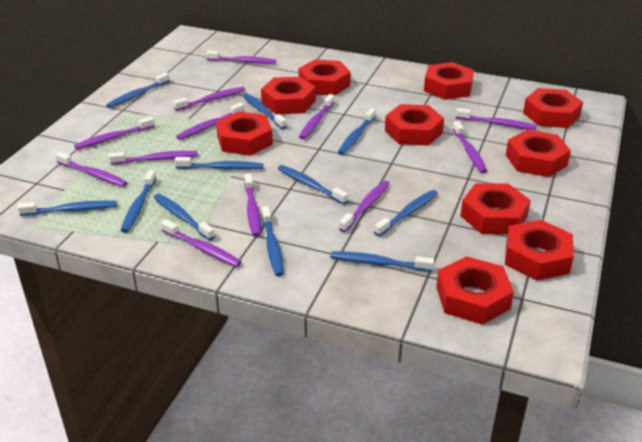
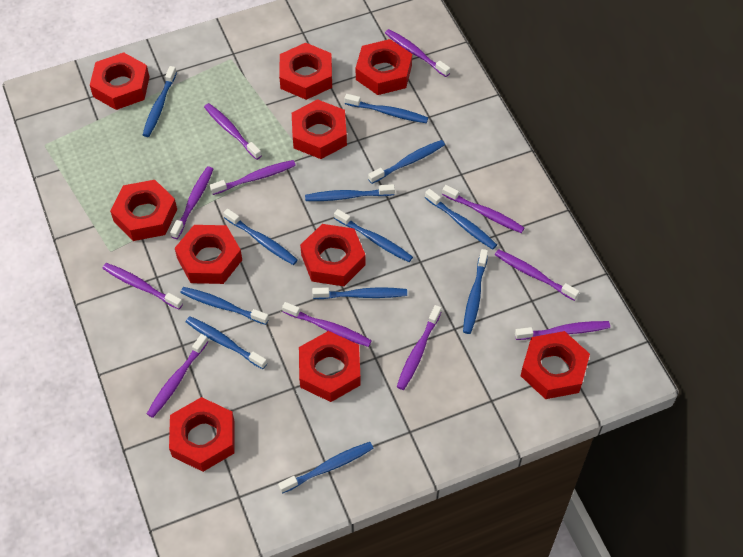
blue toothbrush: 11 -> 12
purple toothbrush: 12 -> 11

